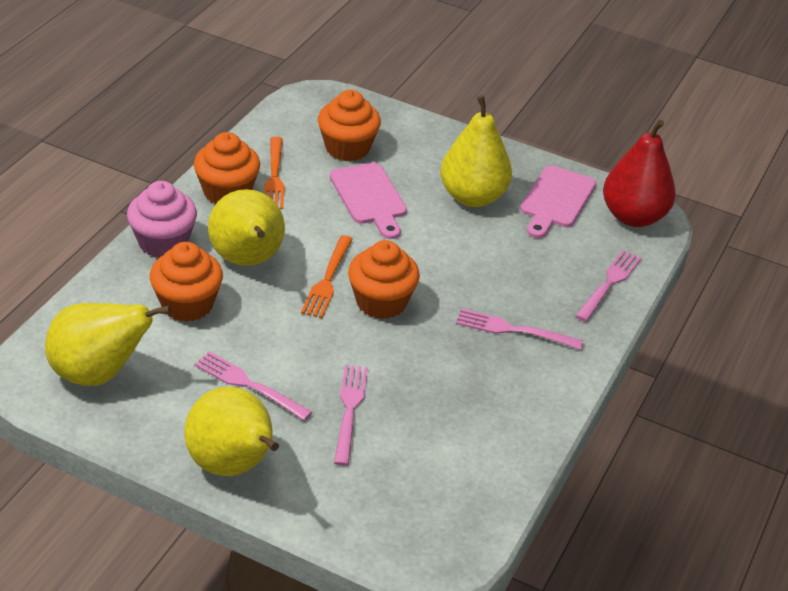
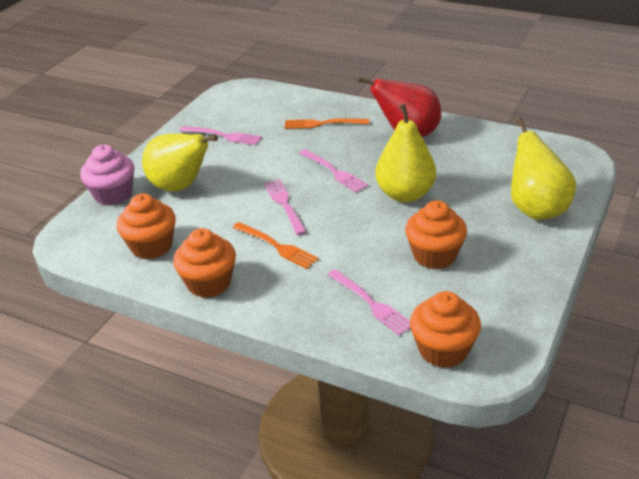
pink cutting board: 2 -> 0
yellow pear: 4 -> 3

